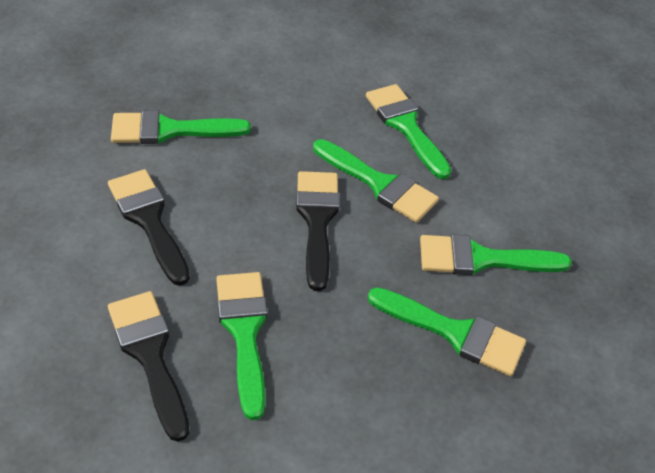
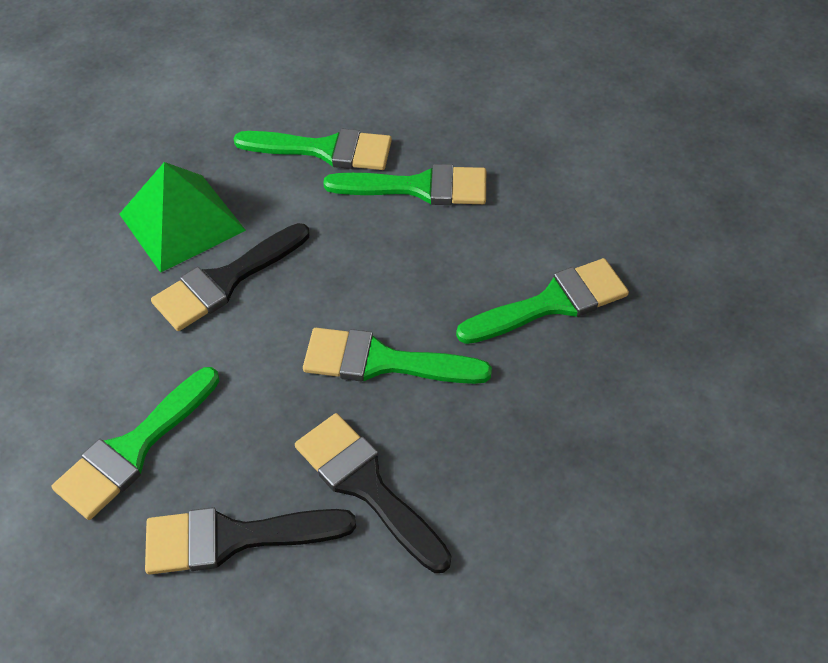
green brush: 6 -> 5
green pyramid: 0 -> 1

